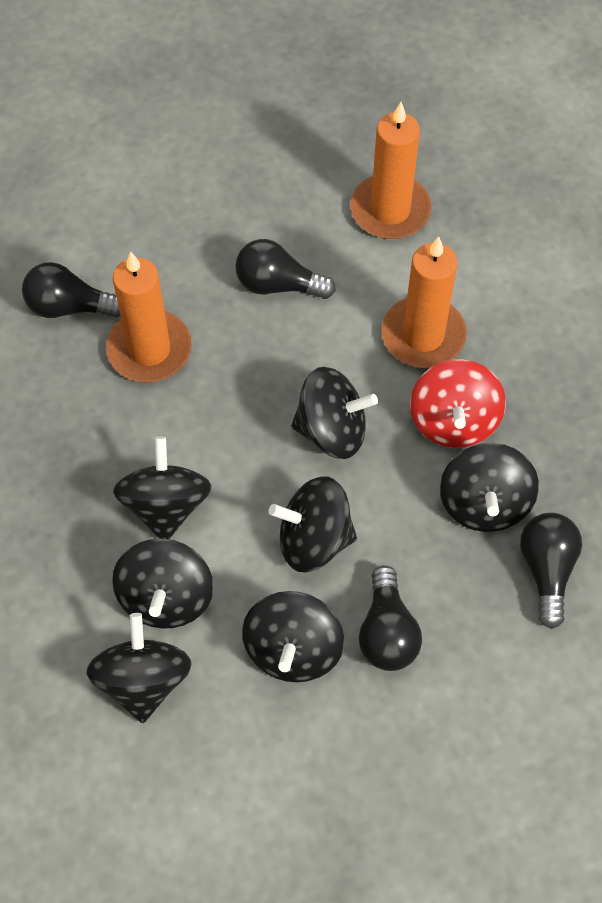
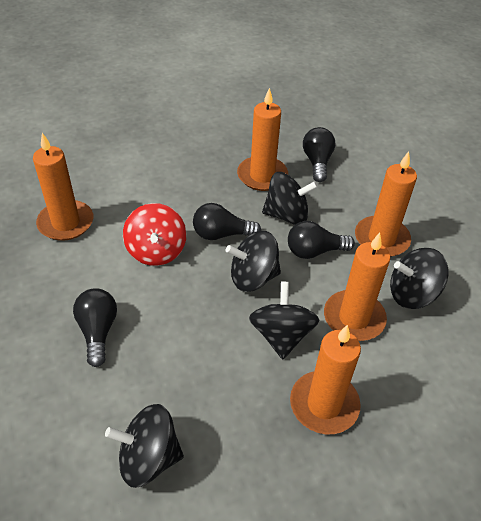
black spinning top: 7 -> 5
orange candle: 3 -> 5

